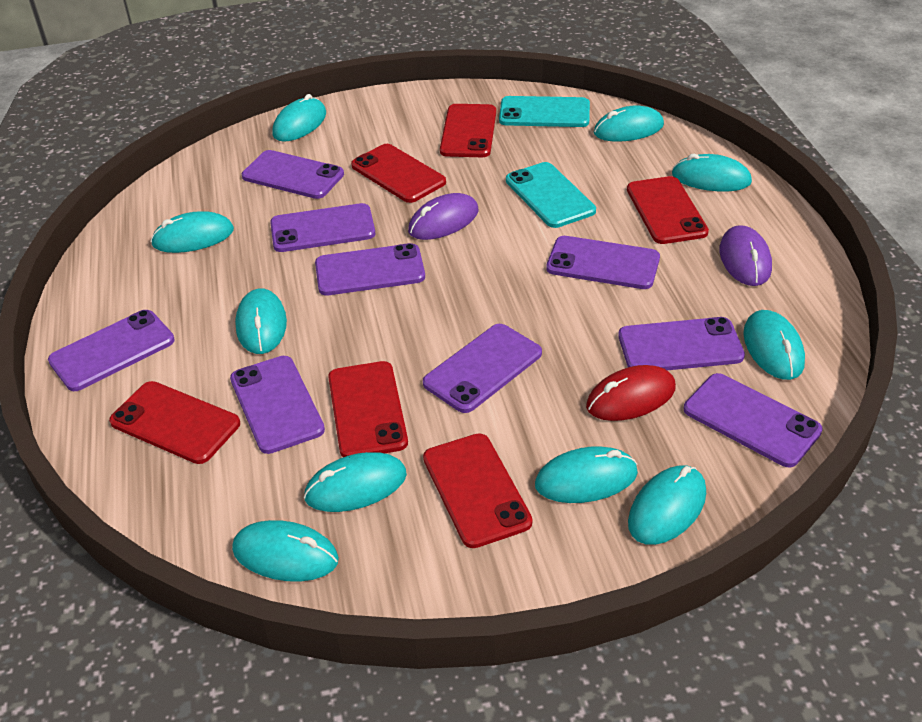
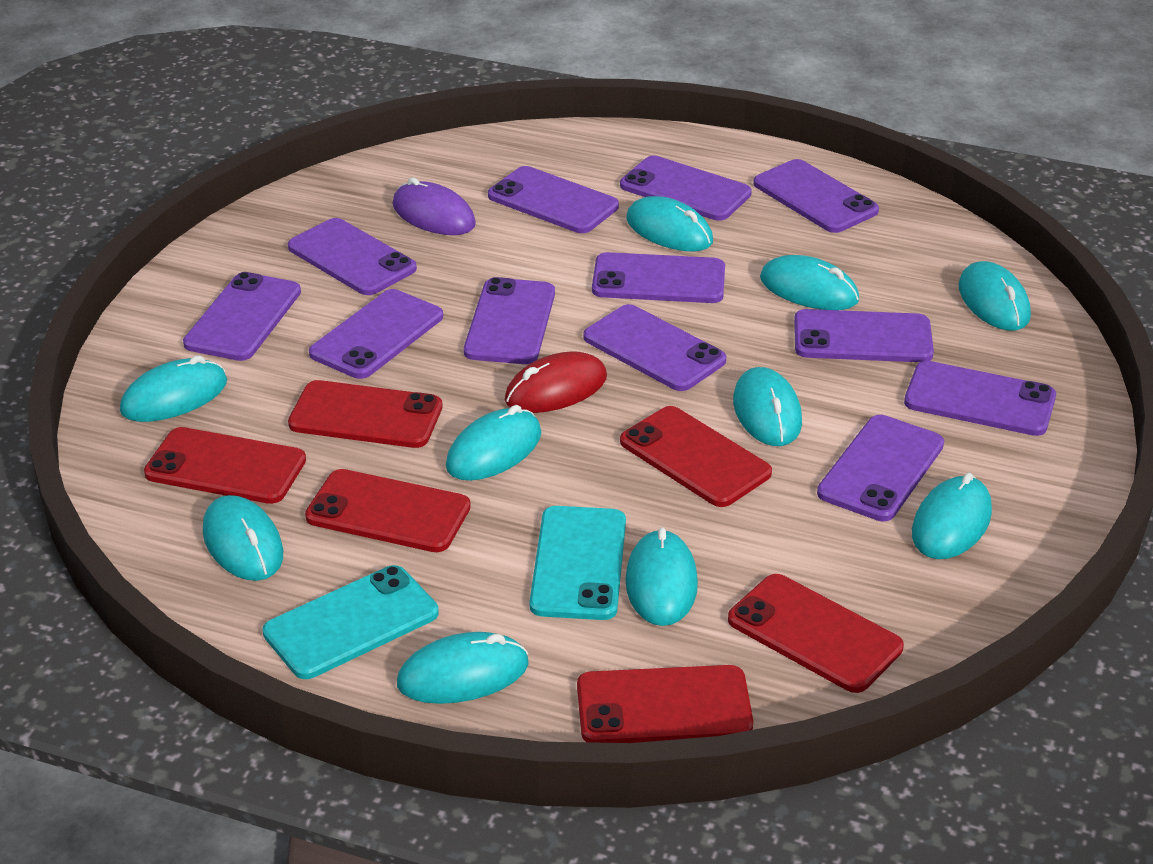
purple mouse: 2 -> 1
purple phone: 9 -> 12

